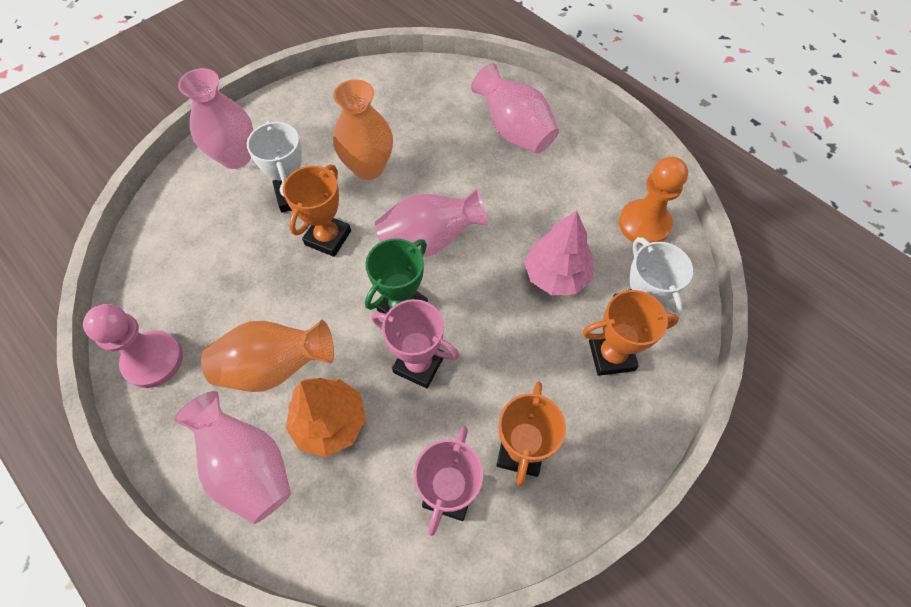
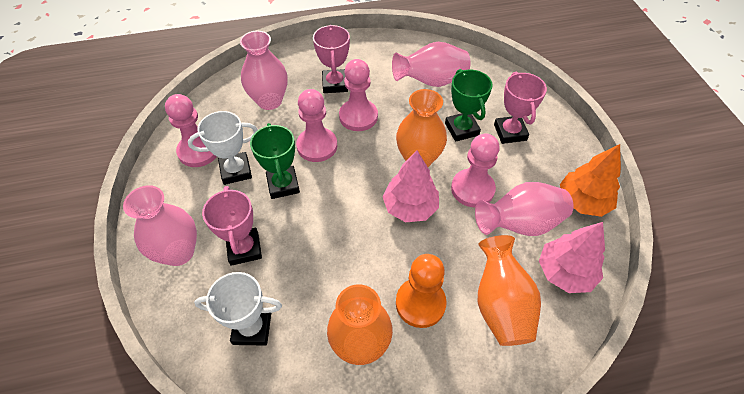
green trophy: 1 -> 2
orange trophy: 3 -> 0
orange vase: 2 -> 3
pink pawn: 1 -> 4
pink tree: 1 -> 2
pink trophy: 2 -> 3

